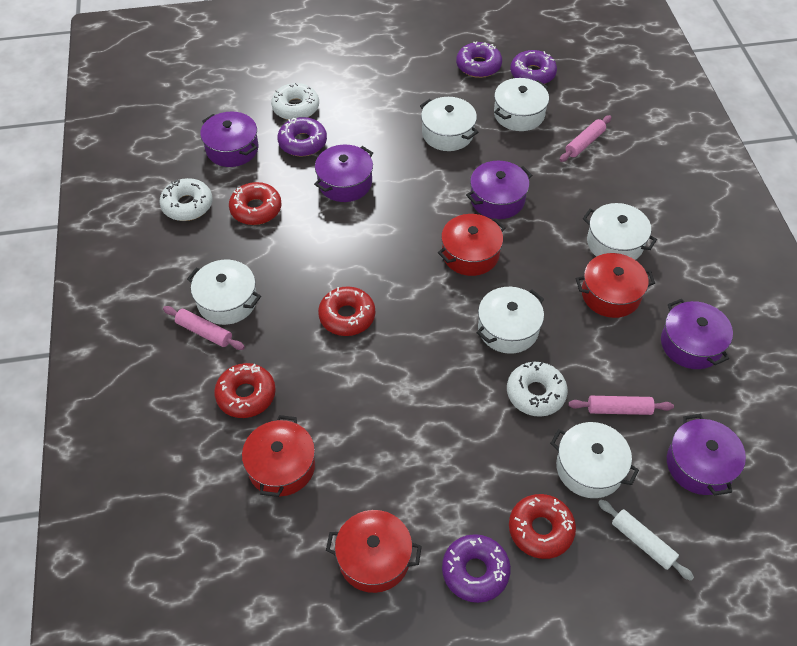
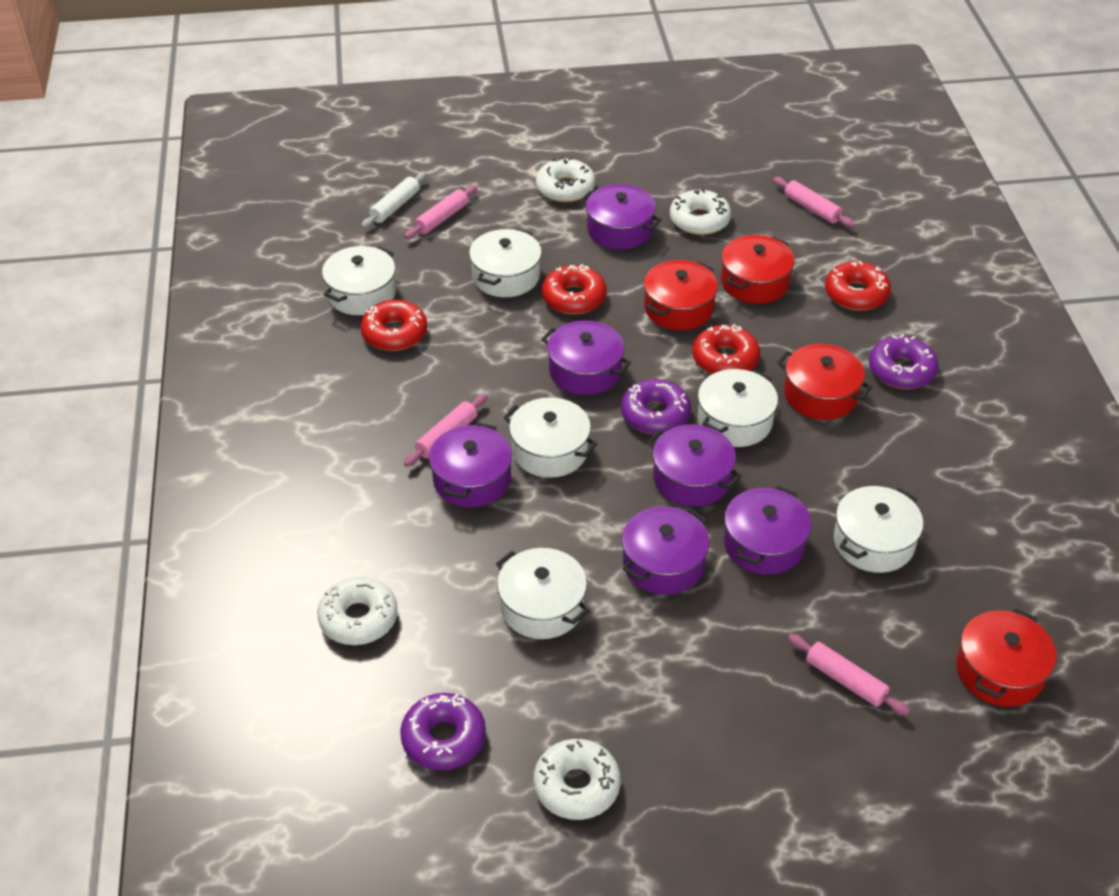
pink rolling pin: 3 -> 4
purple donut: 4 -> 3
purple pot: 5 -> 6
white donut: 3 -> 4

